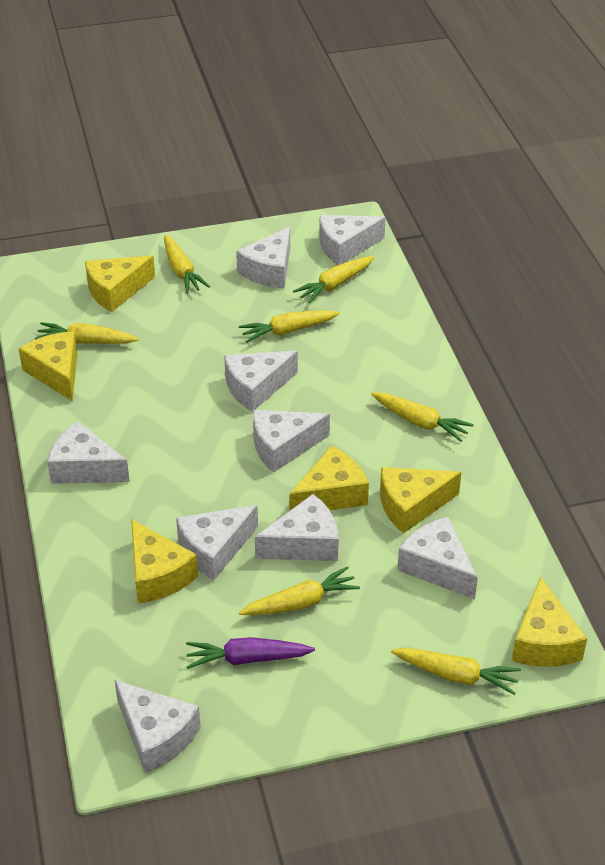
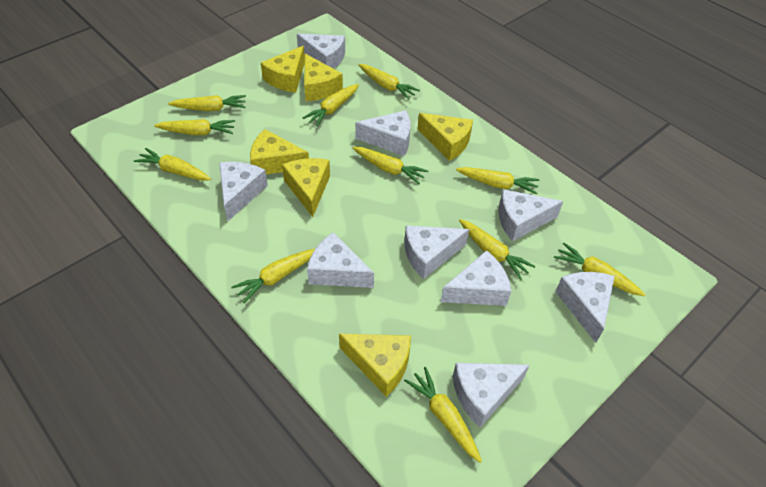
purple carrot: 1 -> 0
yellow carrot: 7 -> 11

